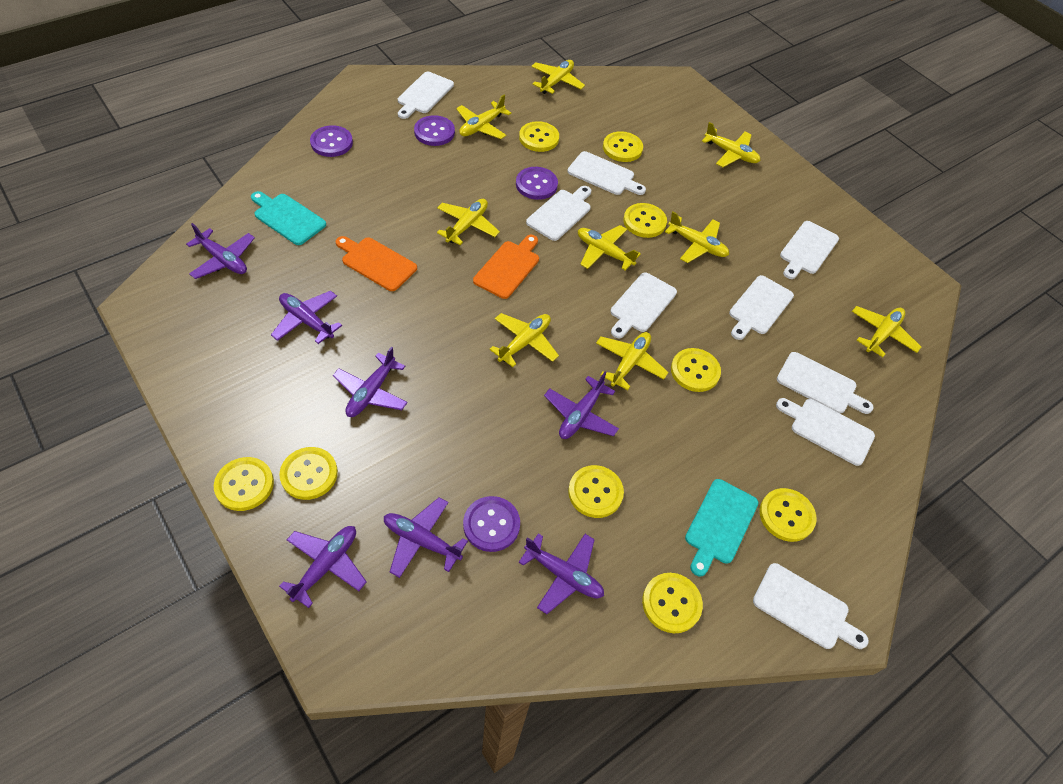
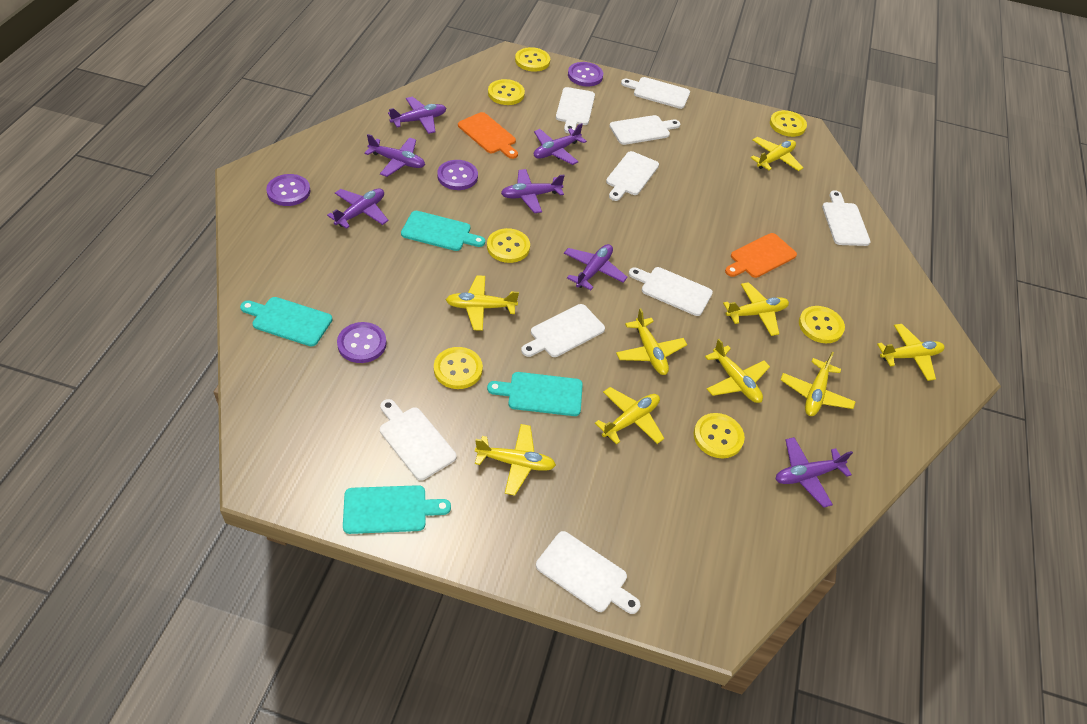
turquoise cutting board: 2 -> 4
yellow button: 9 -> 7

